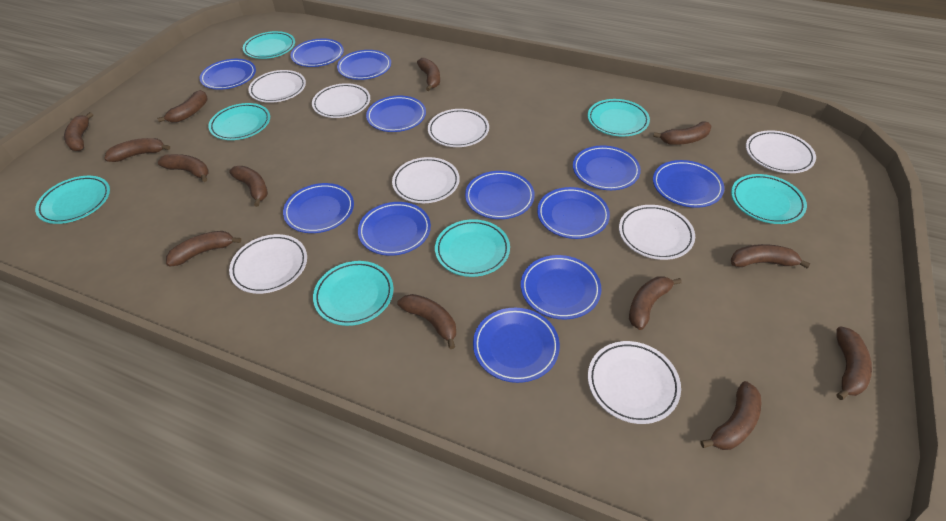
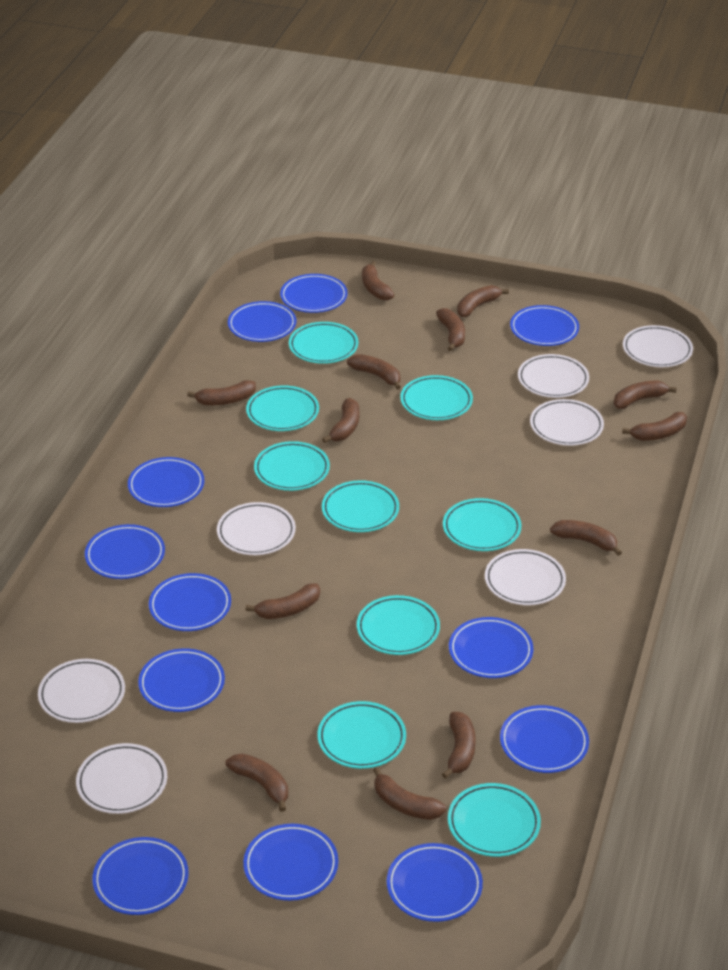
turquoise plate: 7 -> 9
white plate: 8 -> 7

